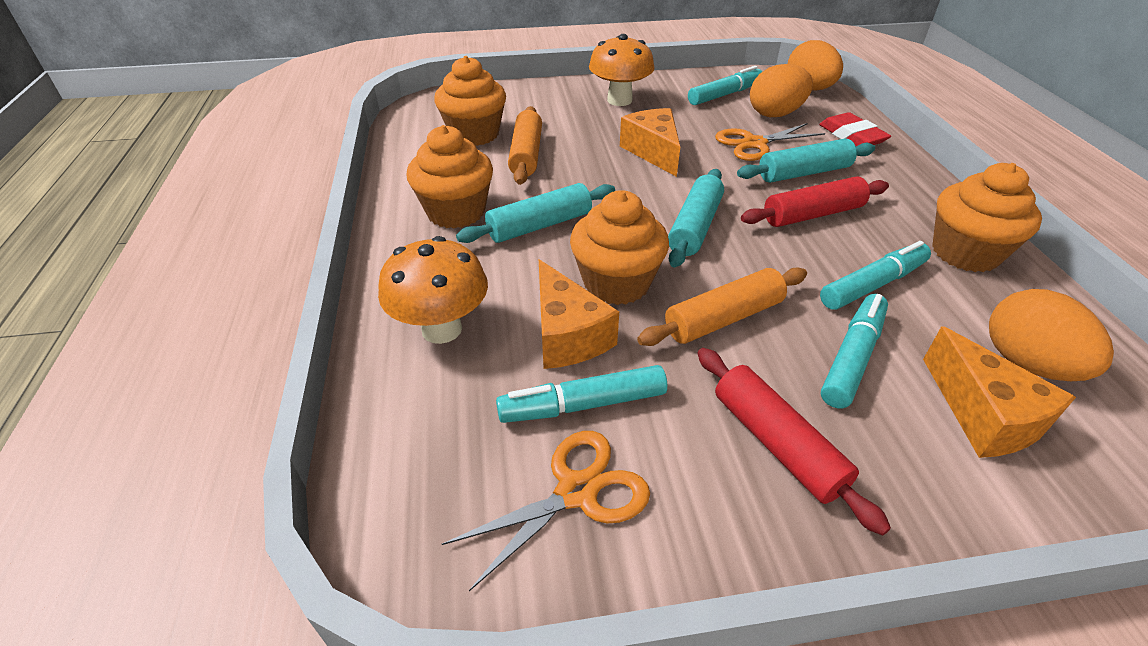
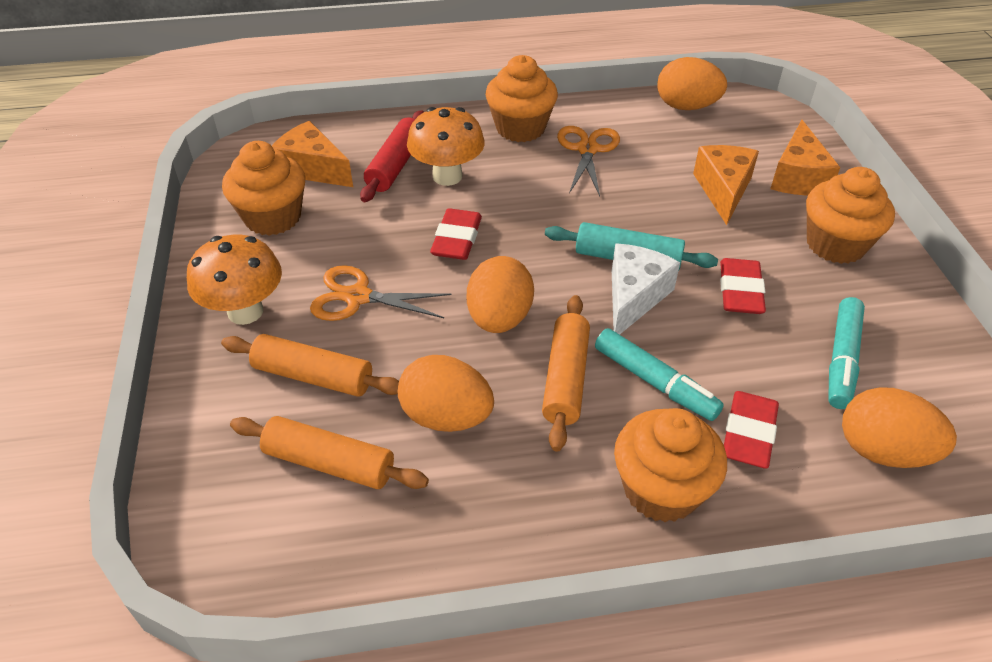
orange egg: 3 -> 4
orange rolling pin: 2 -> 3
red eraser: 1 -> 3
red rolling pin: 2 -> 1
turquoise marker: 4 -> 2
turquoise rolling pin: 3 -> 1
white cheese: 0 -> 1

